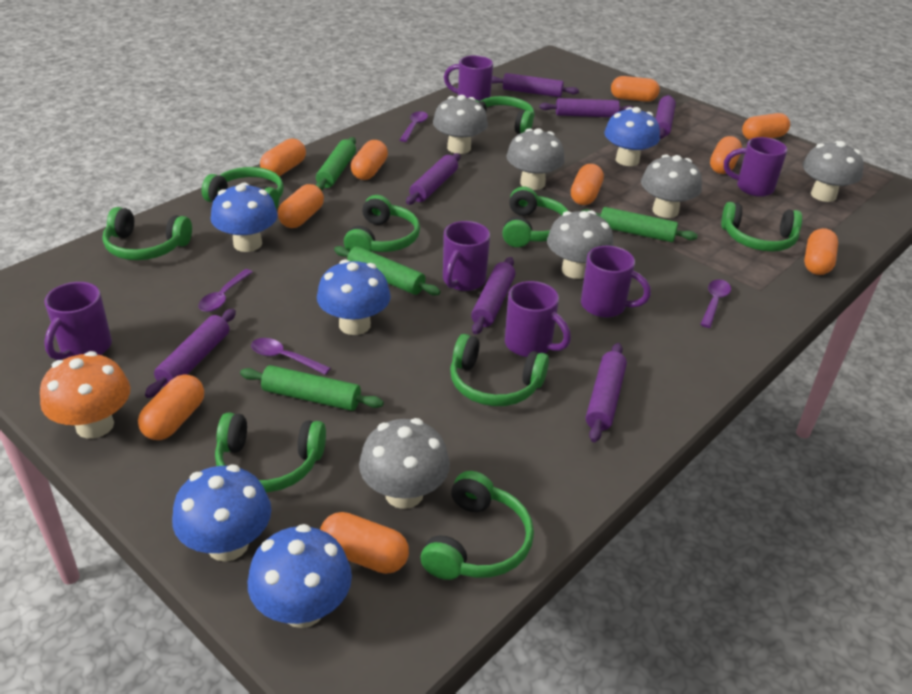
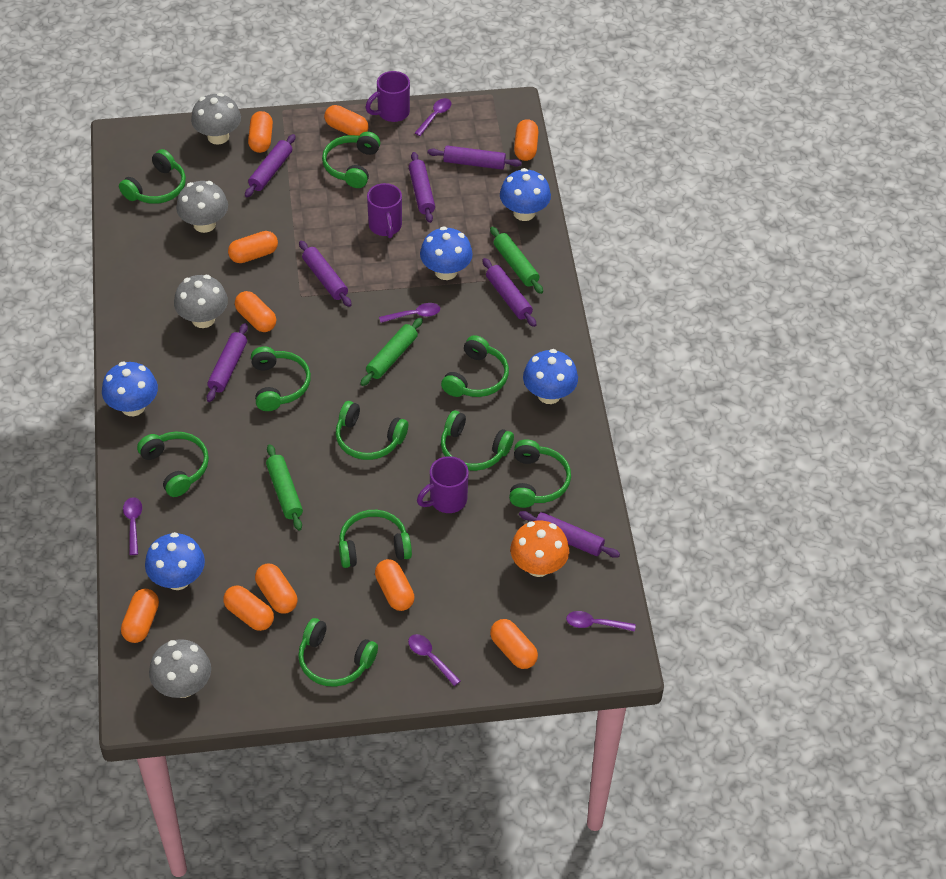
green headphones: 9 -> 10
green rolling pin: 4 -> 3
grey mushroom: 6 -> 4
purple mug: 6 -> 3
purple spoon: 4 -> 5

